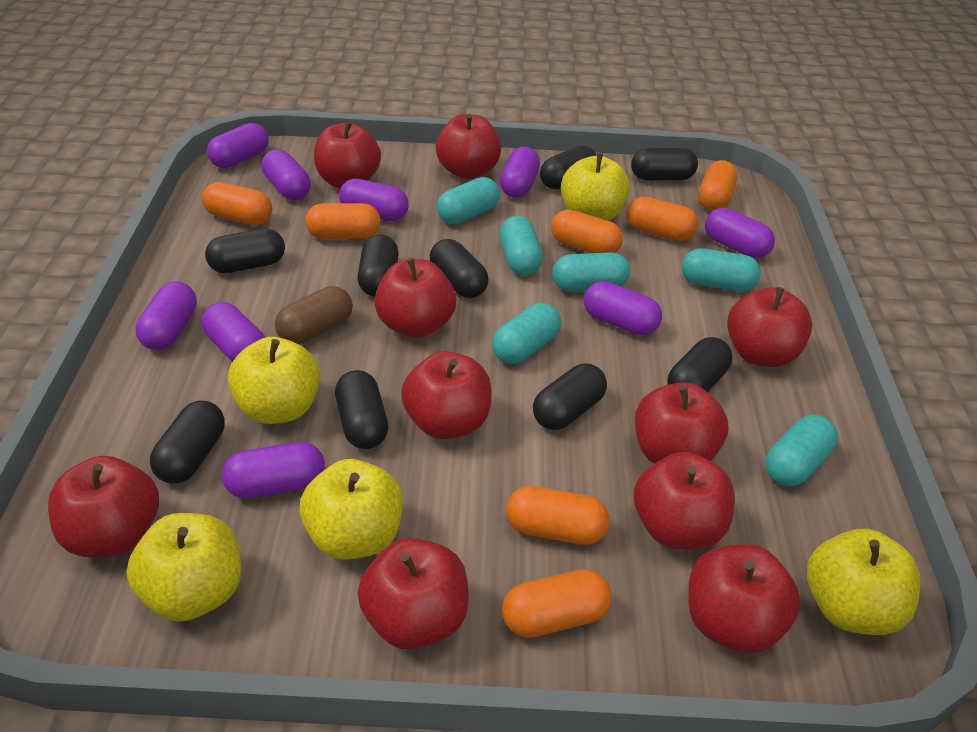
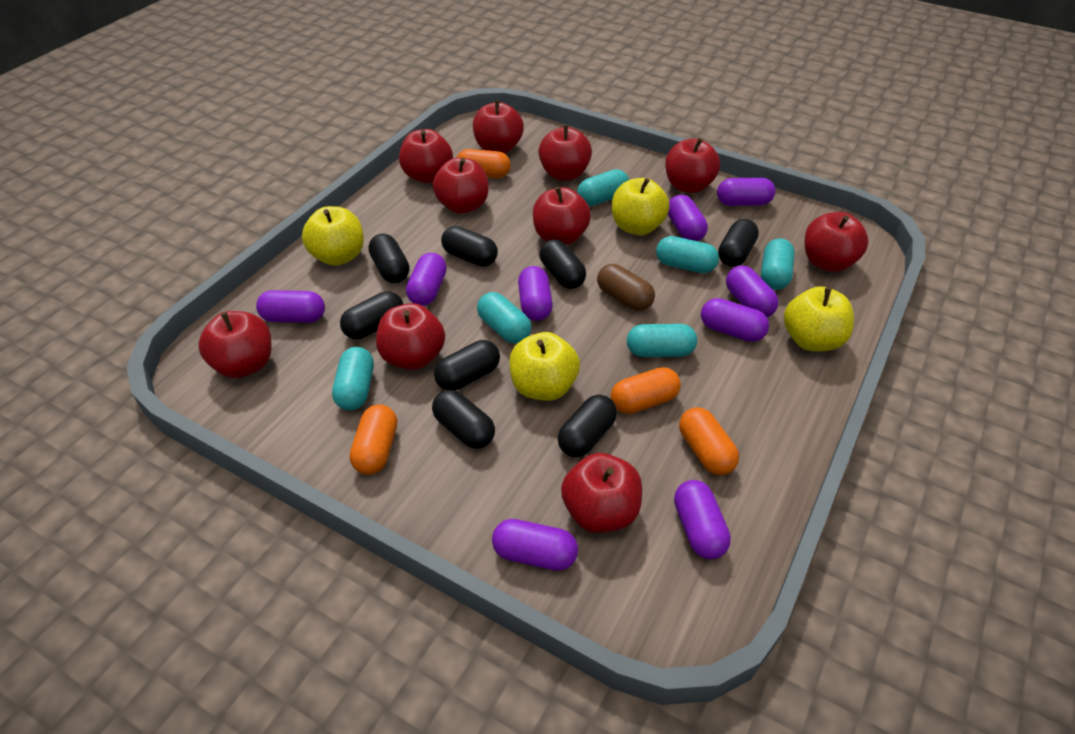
black capsule: 9 -> 8
orange capsule: 7 -> 4
yellow apple: 5 -> 4

